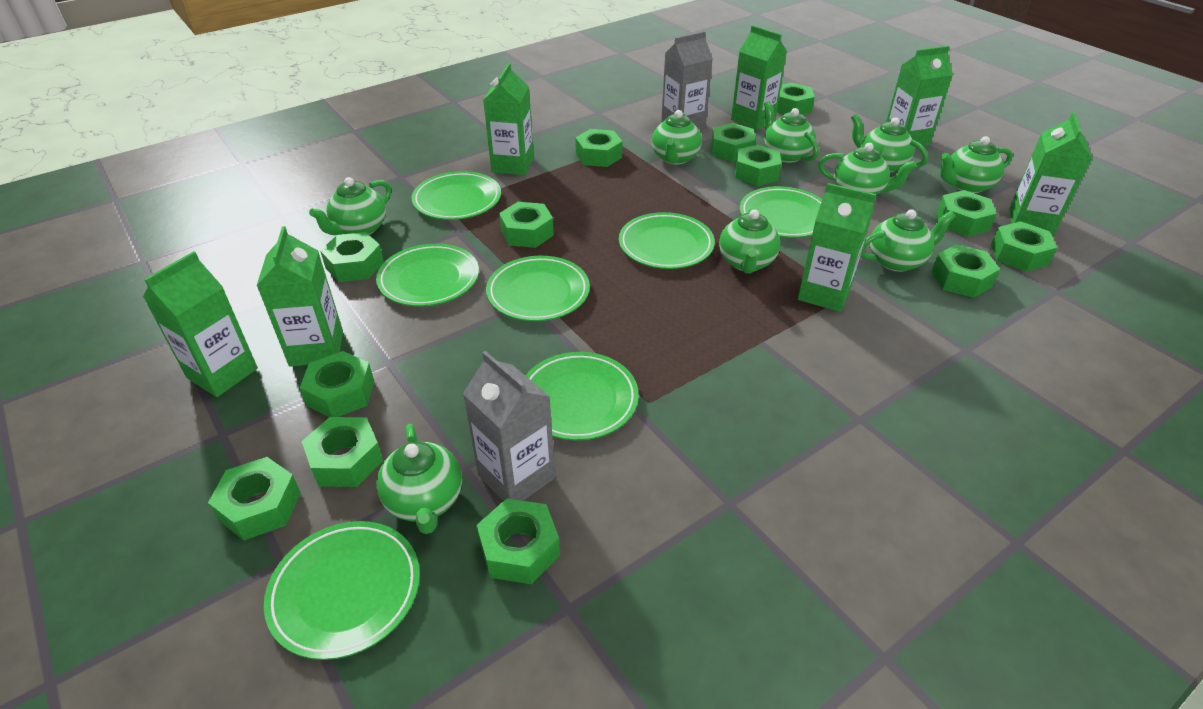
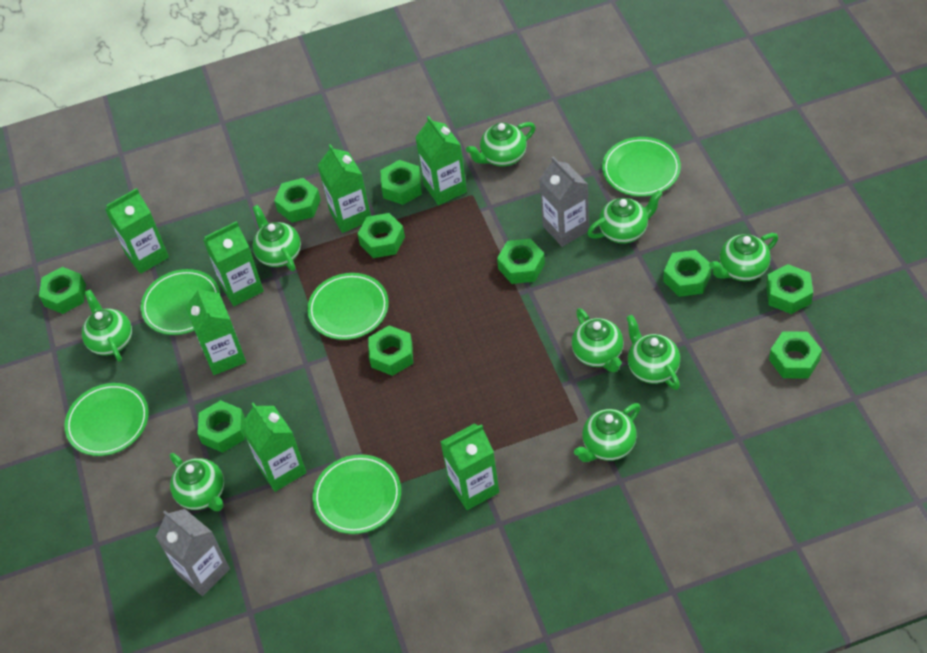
green nut: 13 -> 10
green plate: 7 -> 5

